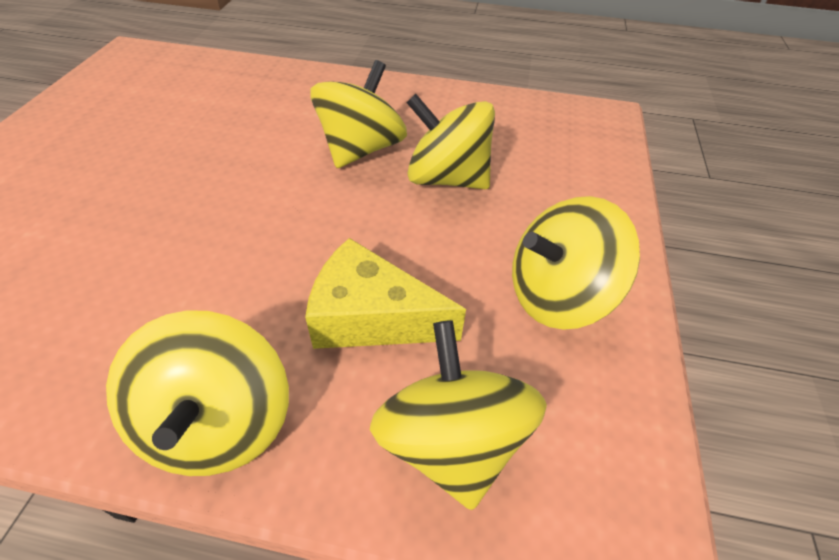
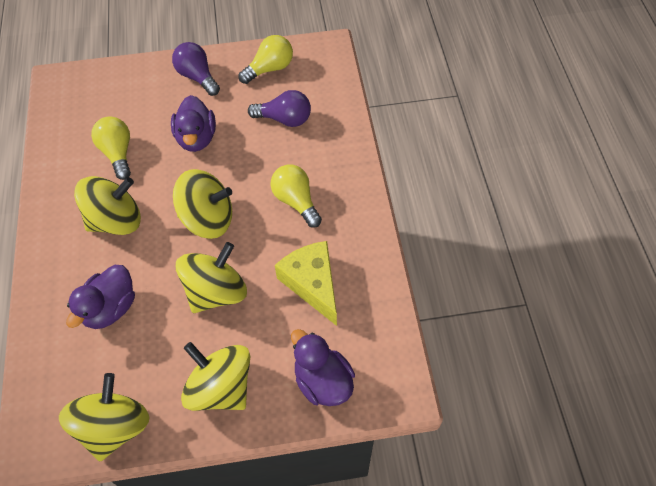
purple duck: 0 -> 3
purple light bulb: 0 -> 2
yellow light bulb: 0 -> 3

